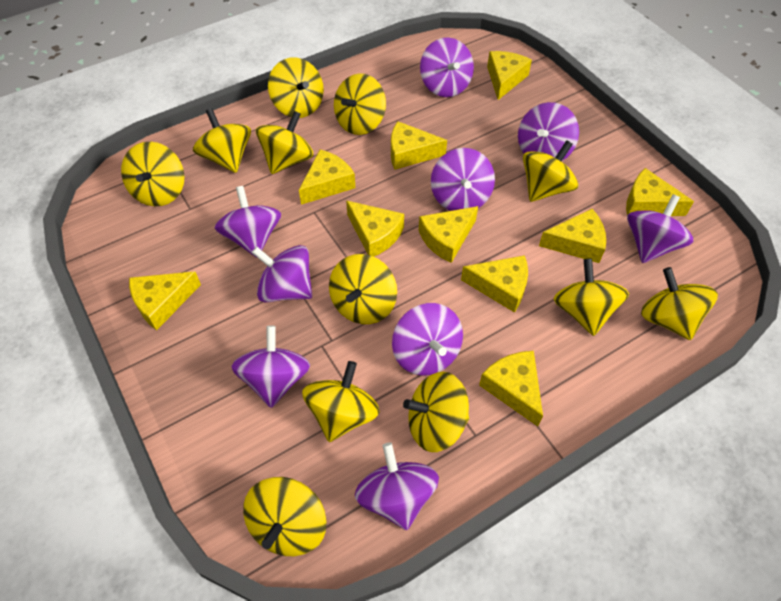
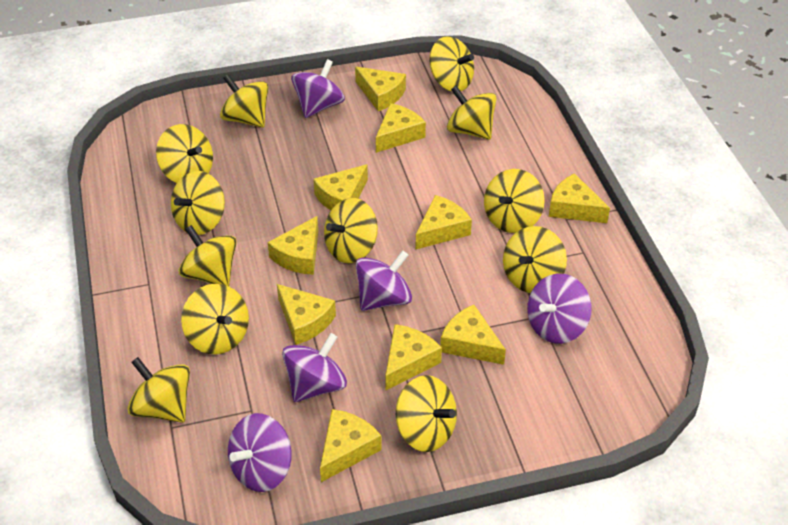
purple spinning top: 9 -> 5

